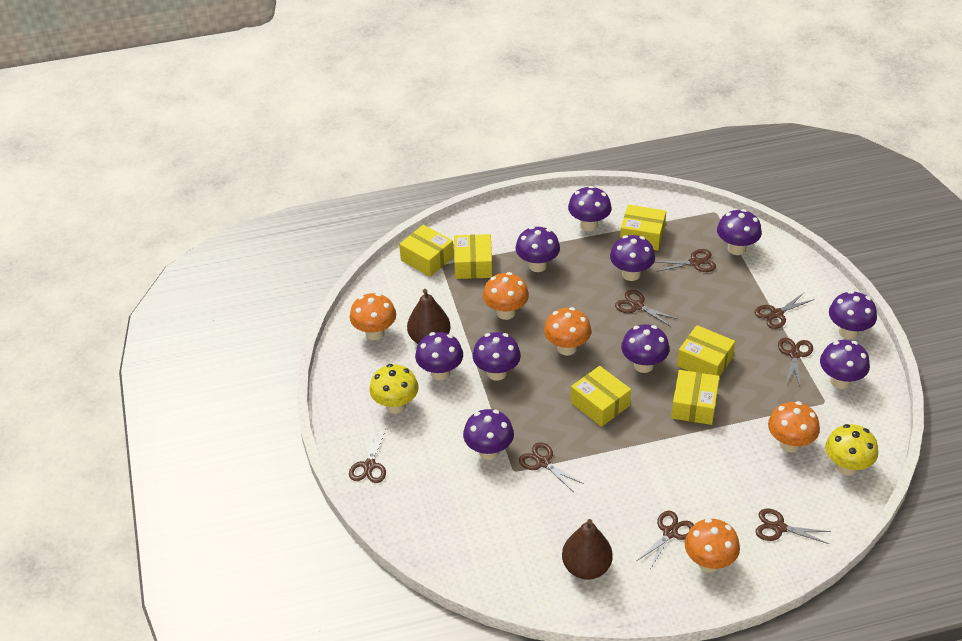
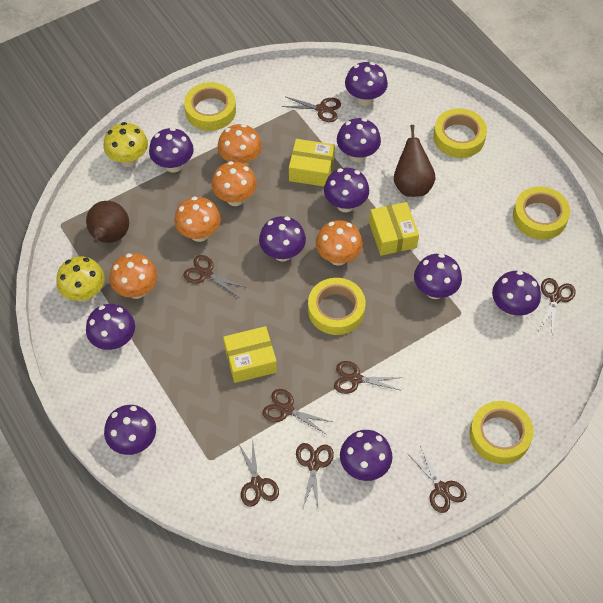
yellow box: 6 -> 3
yellow tape: 0 -> 5

